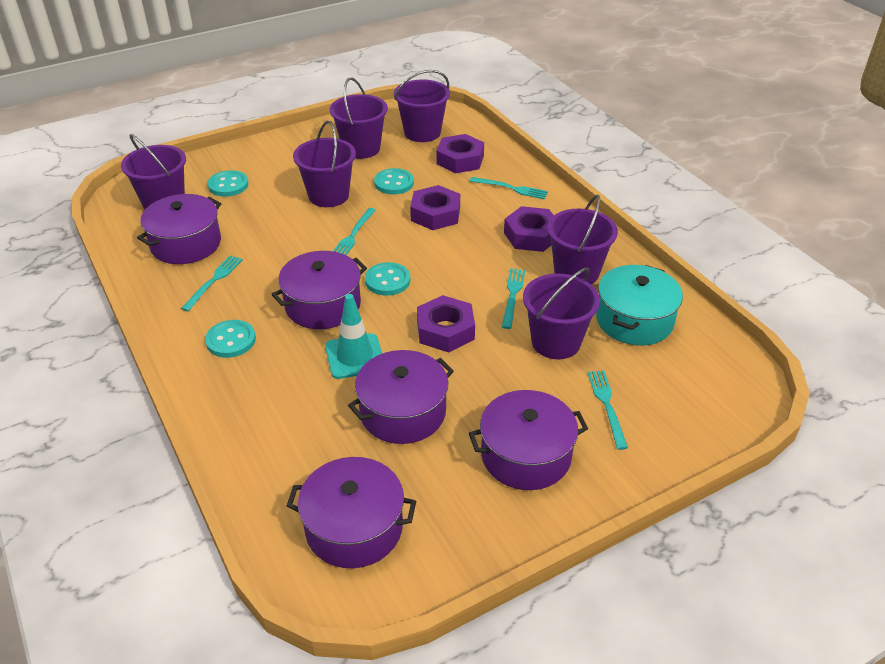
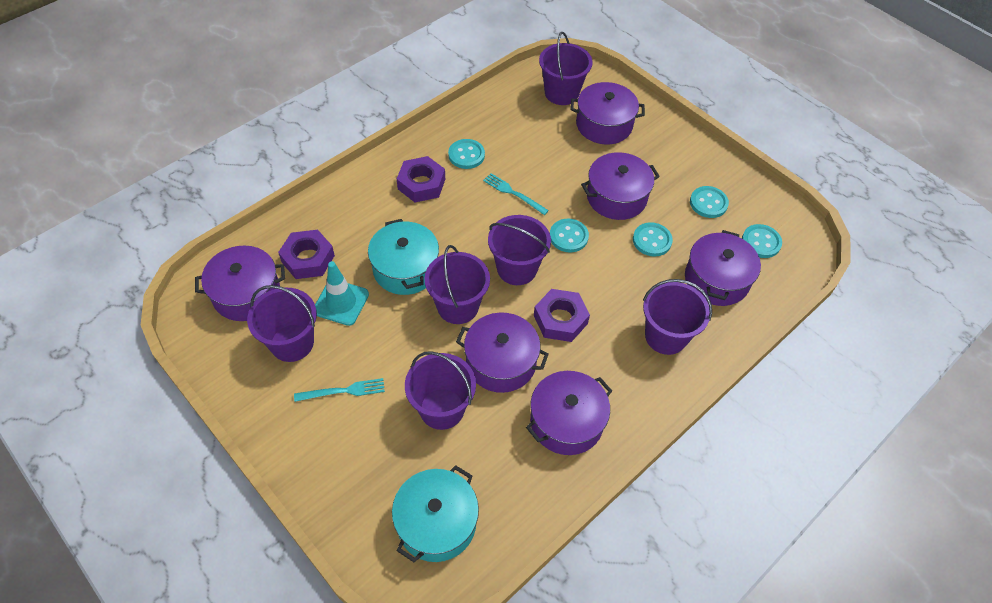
purple nut: 4 -> 3
purple pot: 5 -> 6
turquoise button: 4 -> 5
turquoise fork: 5 -> 2
turquoise pot: 1 -> 2

